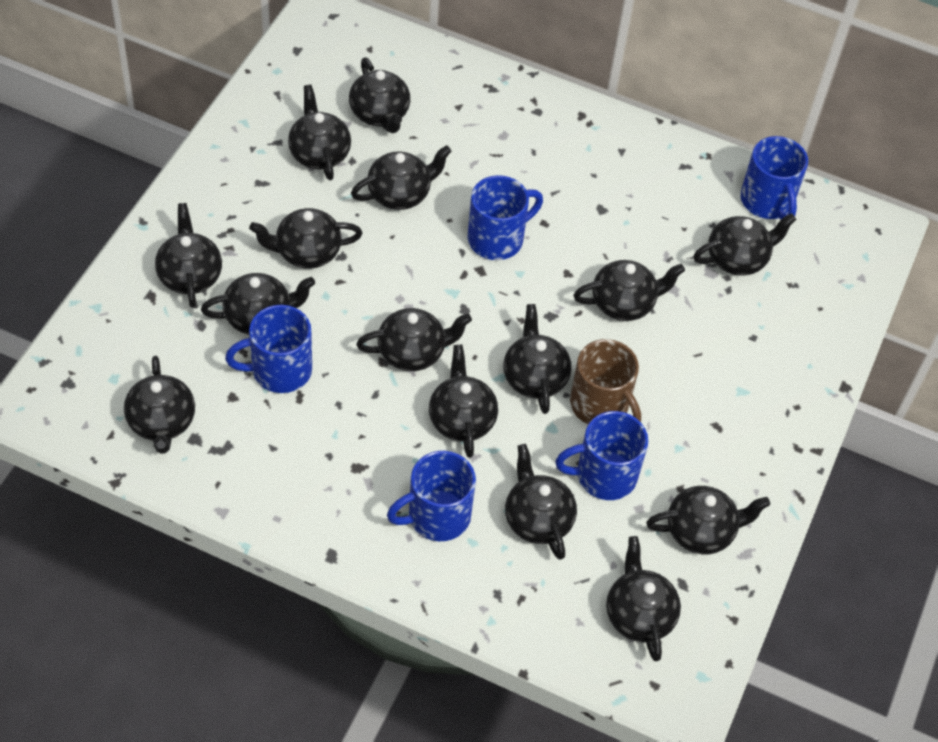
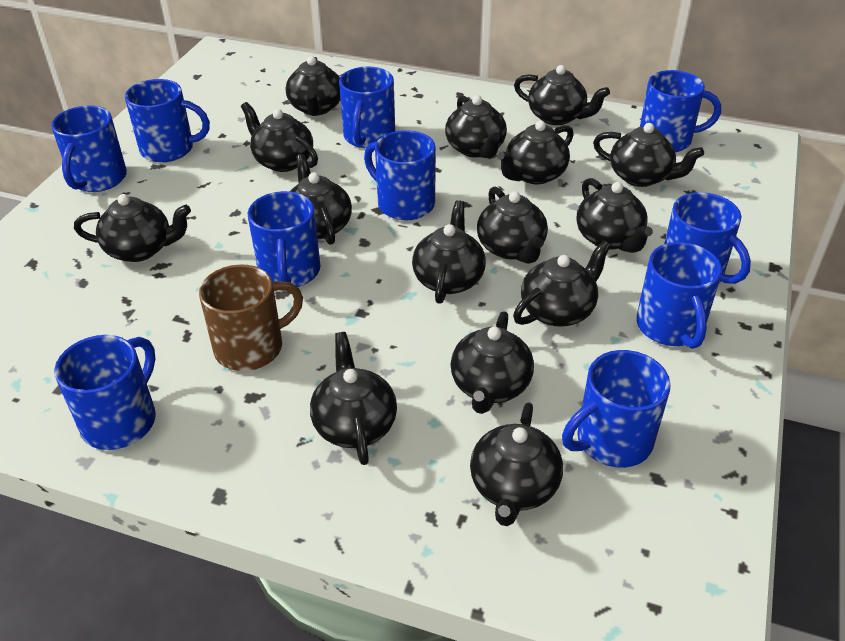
blue mug: 5 -> 10

